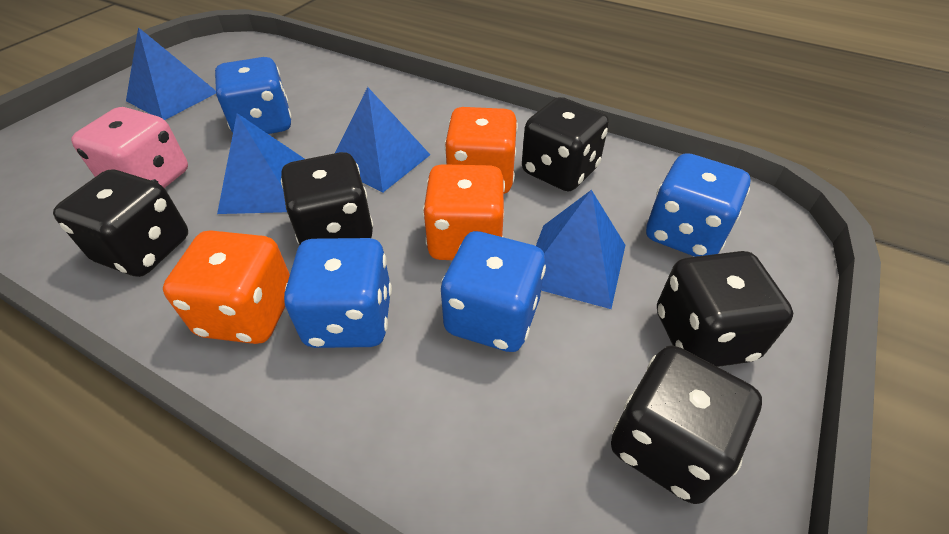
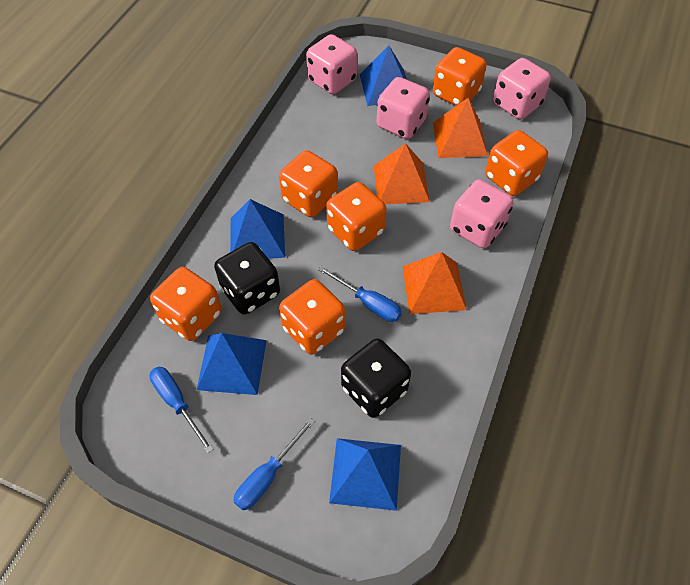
black dice: 5 -> 2
blue dice: 4 -> 0
blue screwdriver: 0 -> 3
orange dice: 3 -> 6
orange pyramid: 0 -> 3
pink dice: 1 -> 4

